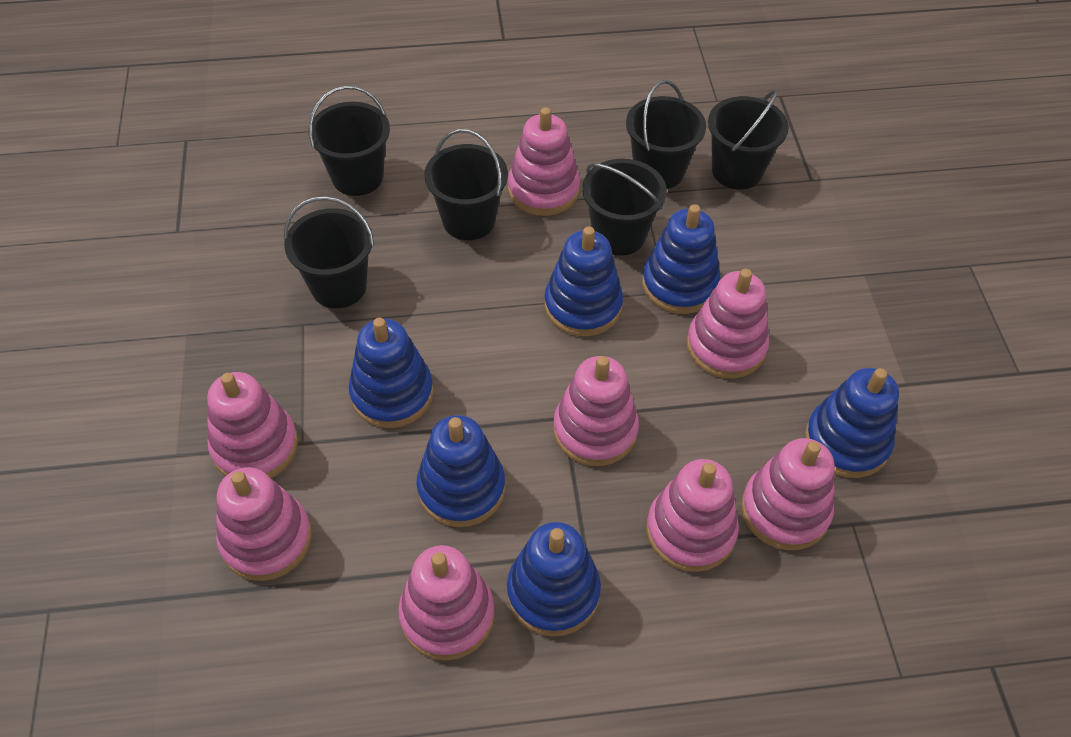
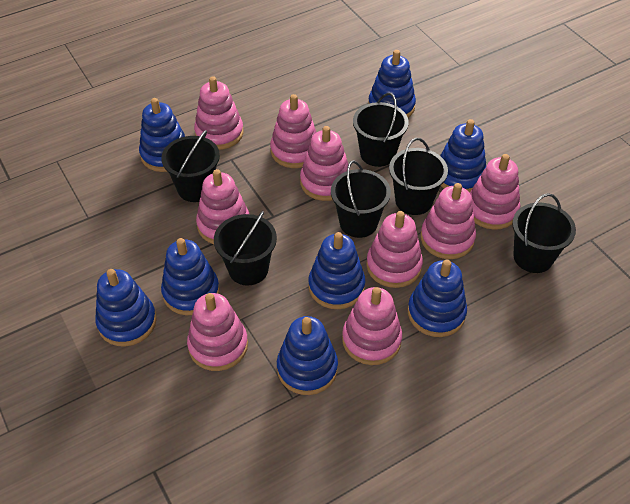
blue stacking toy: 6 -> 8
pink stacking toy: 8 -> 9

